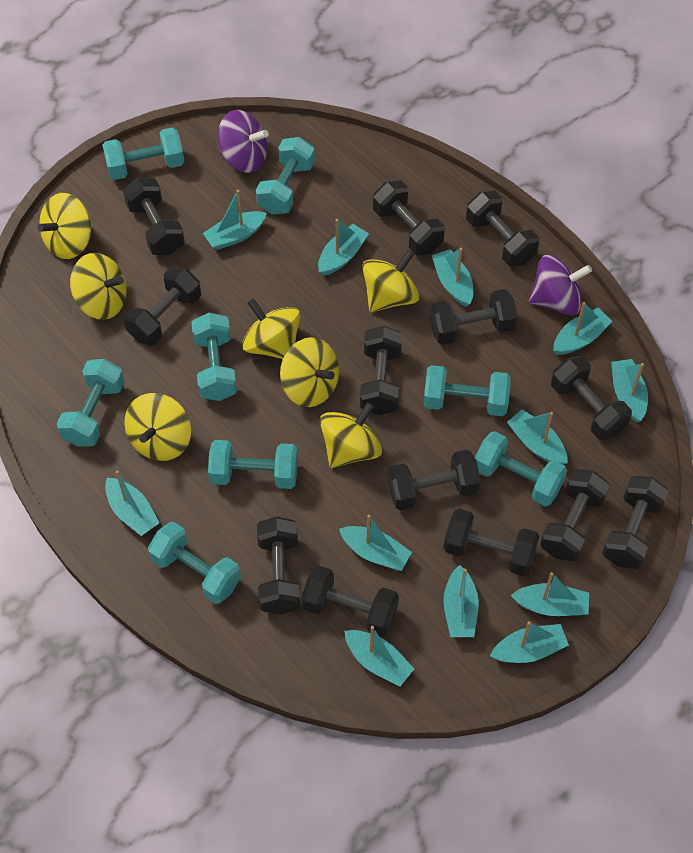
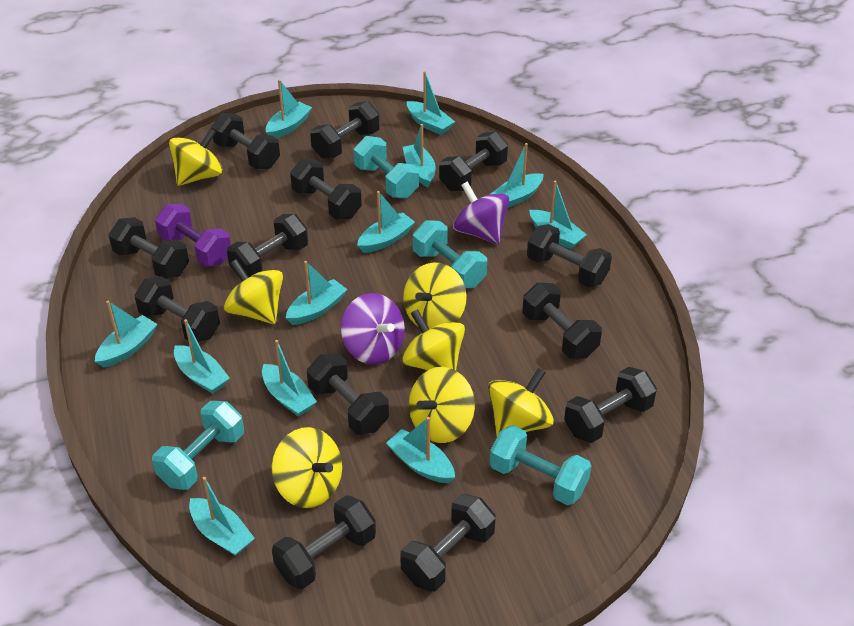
purple dumbbell: 0 -> 1
turquoise dumbbell: 8 -> 4

